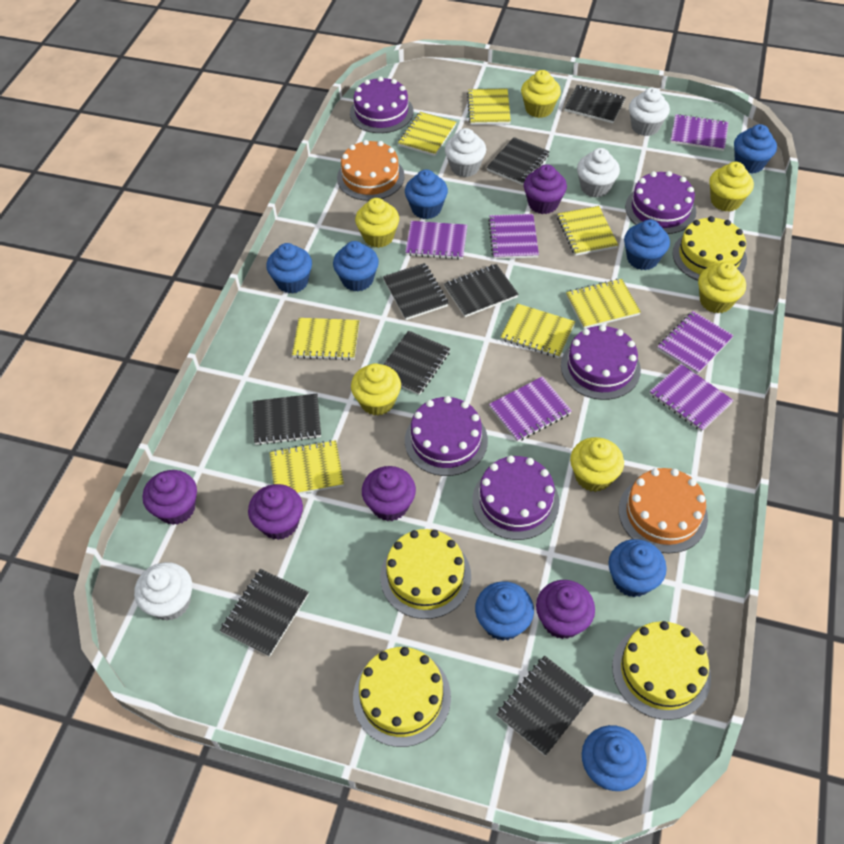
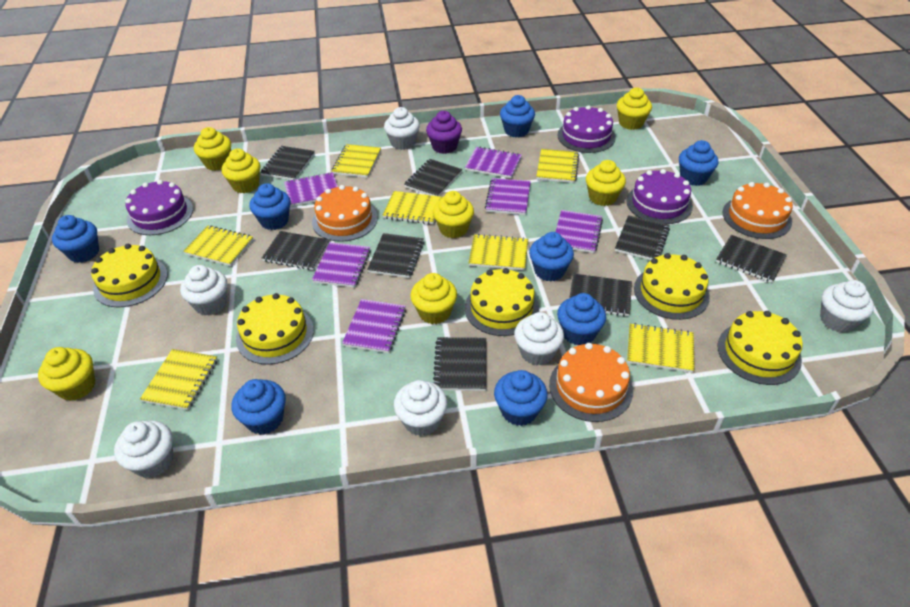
orange cake: 2 -> 3
purple cake: 5 -> 3
purple cupcake: 5 -> 1
white cupcake: 4 -> 6
yellow cake: 4 -> 5
yellow cupcake: 6 -> 7

